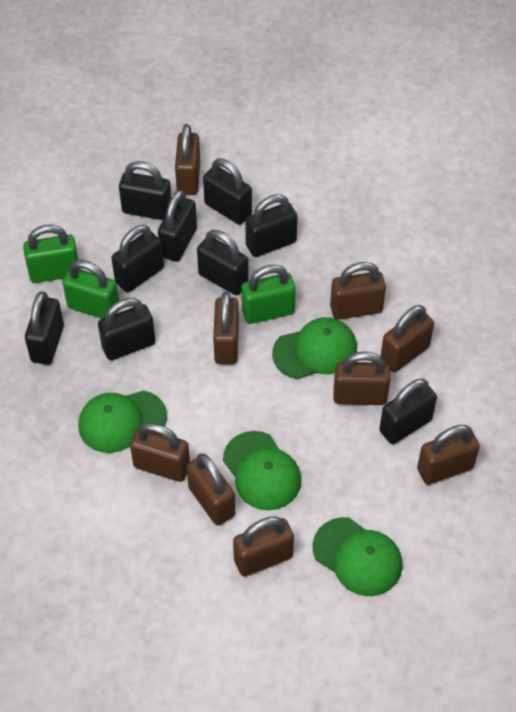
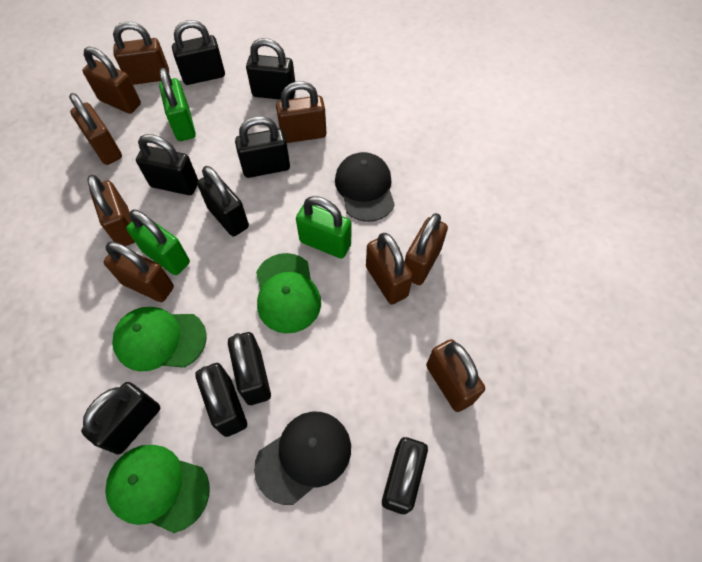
black cap: 0 -> 2
green cap: 4 -> 3

